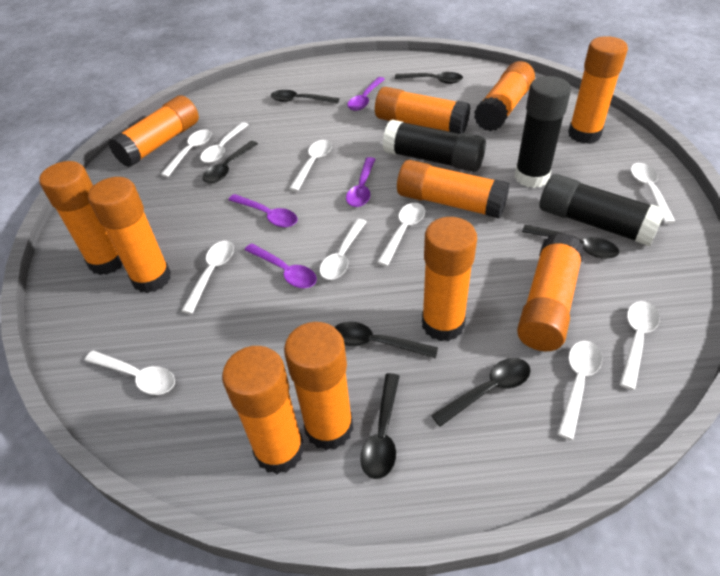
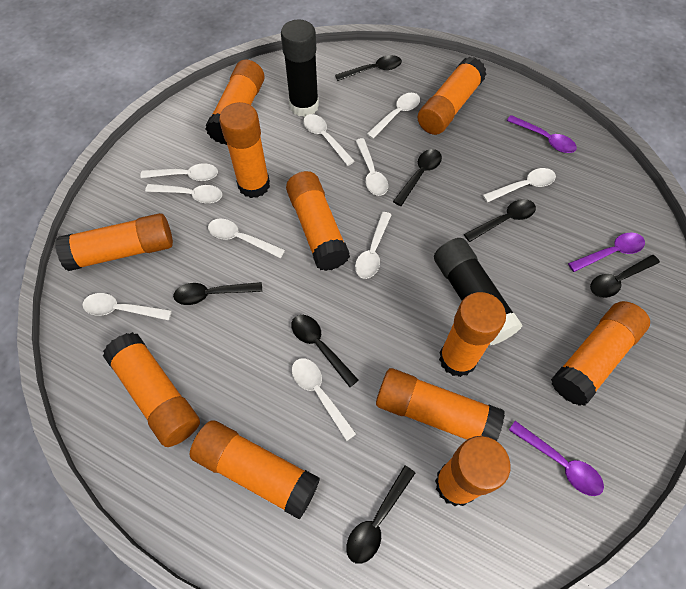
black glue stick: 3 -> 2
purple spoon: 4 -> 3

